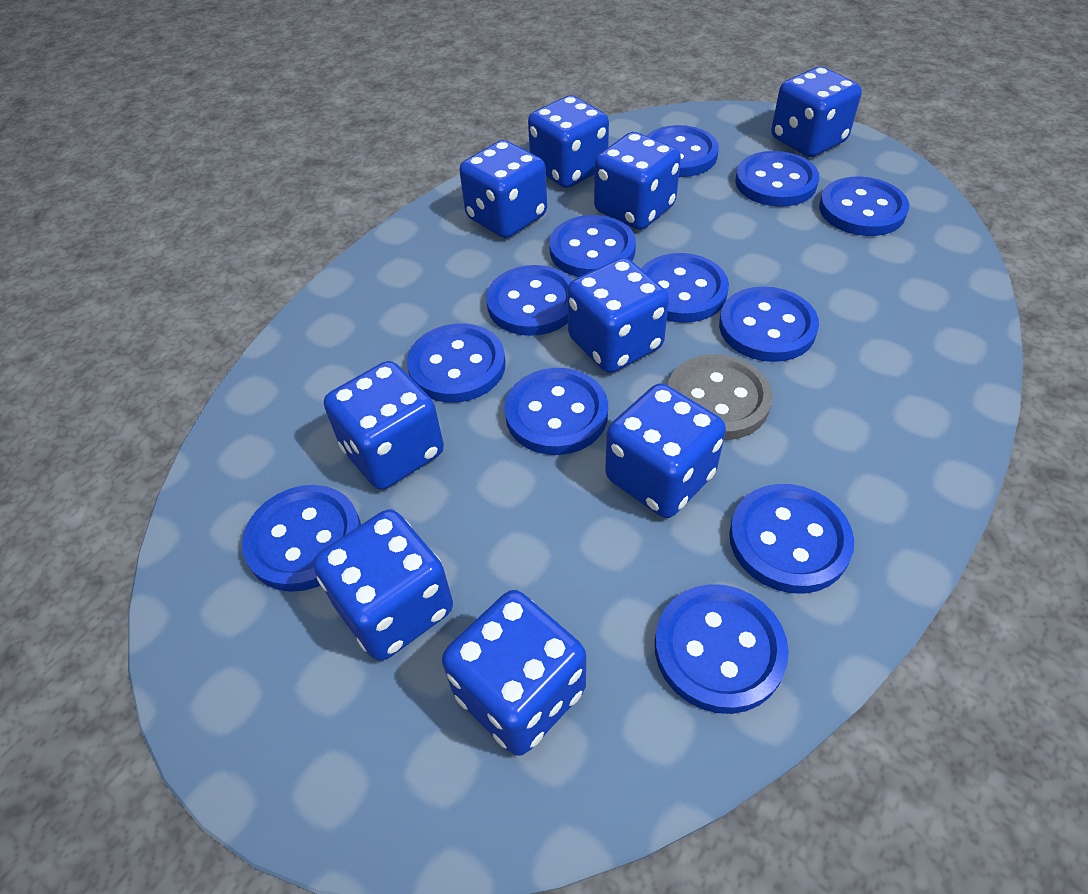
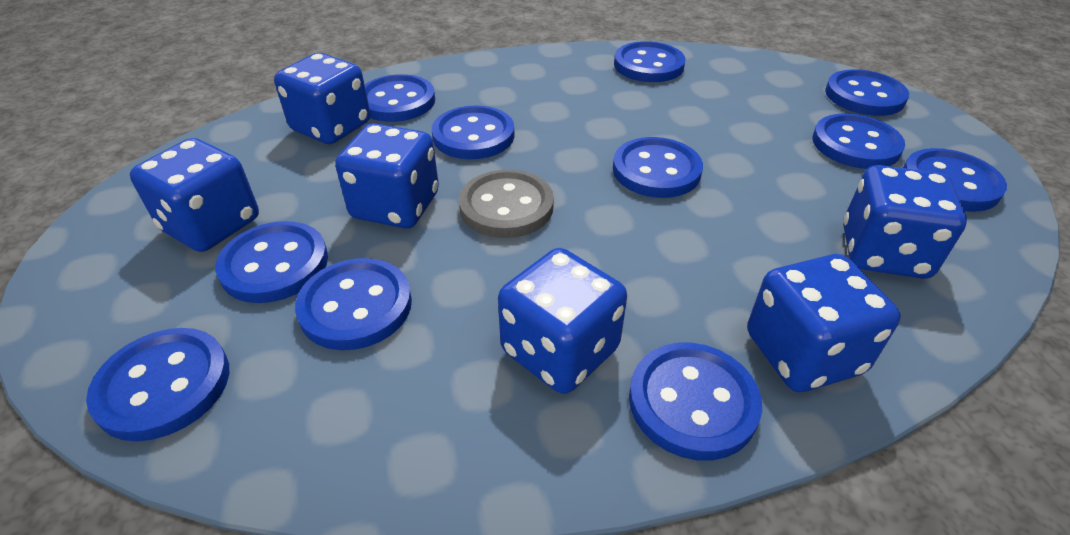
blue button: 12 -> 11
blue dice: 9 -> 6

